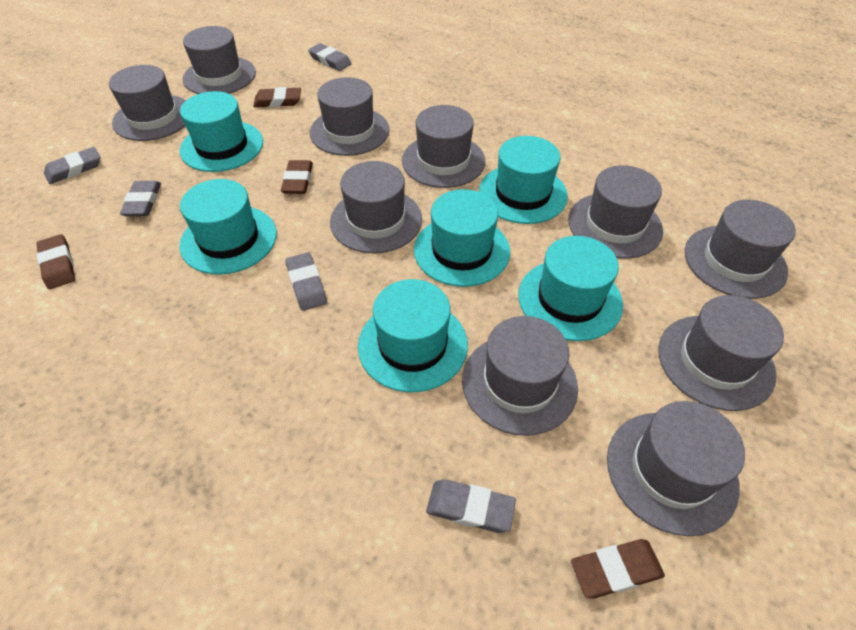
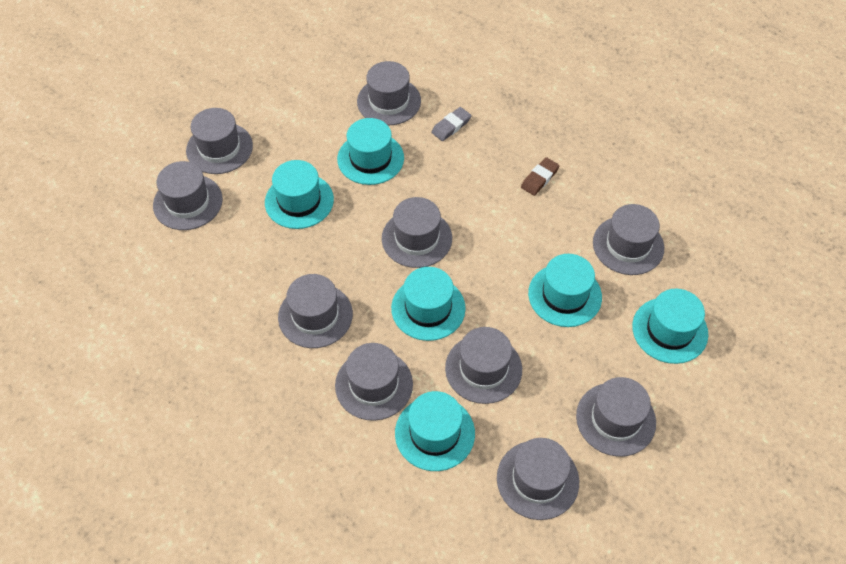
brown eraser: 4 -> 1
grey eraser: 5 -> 1

